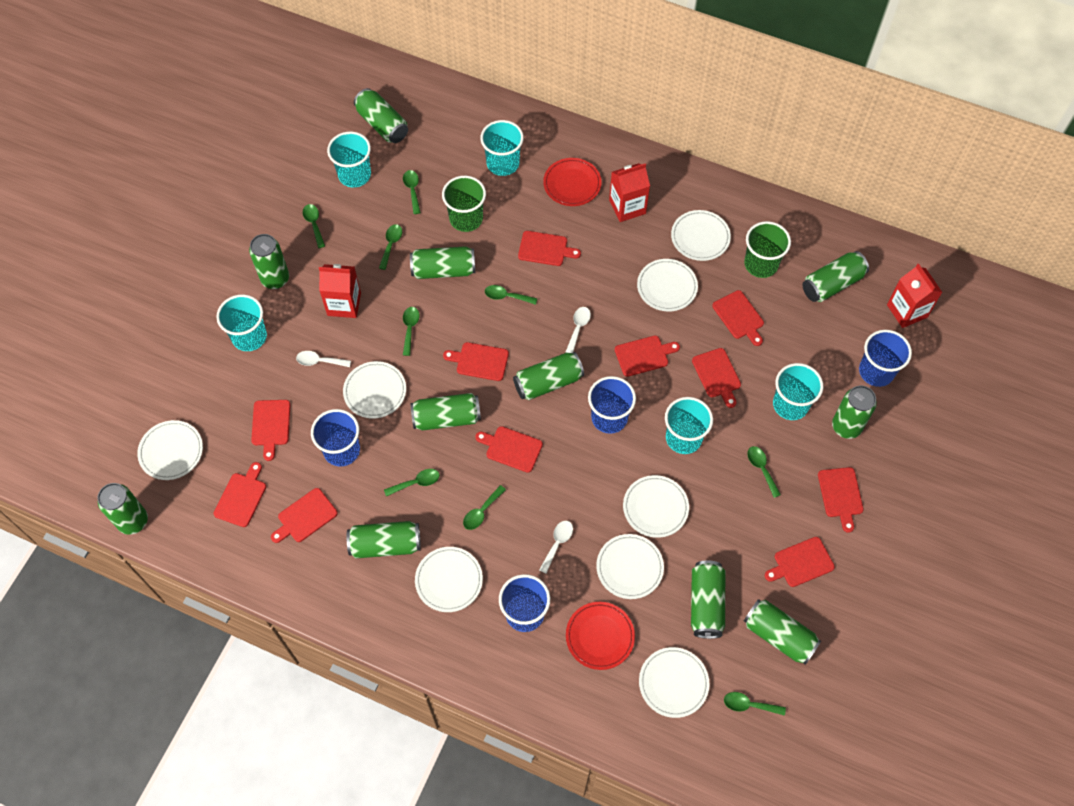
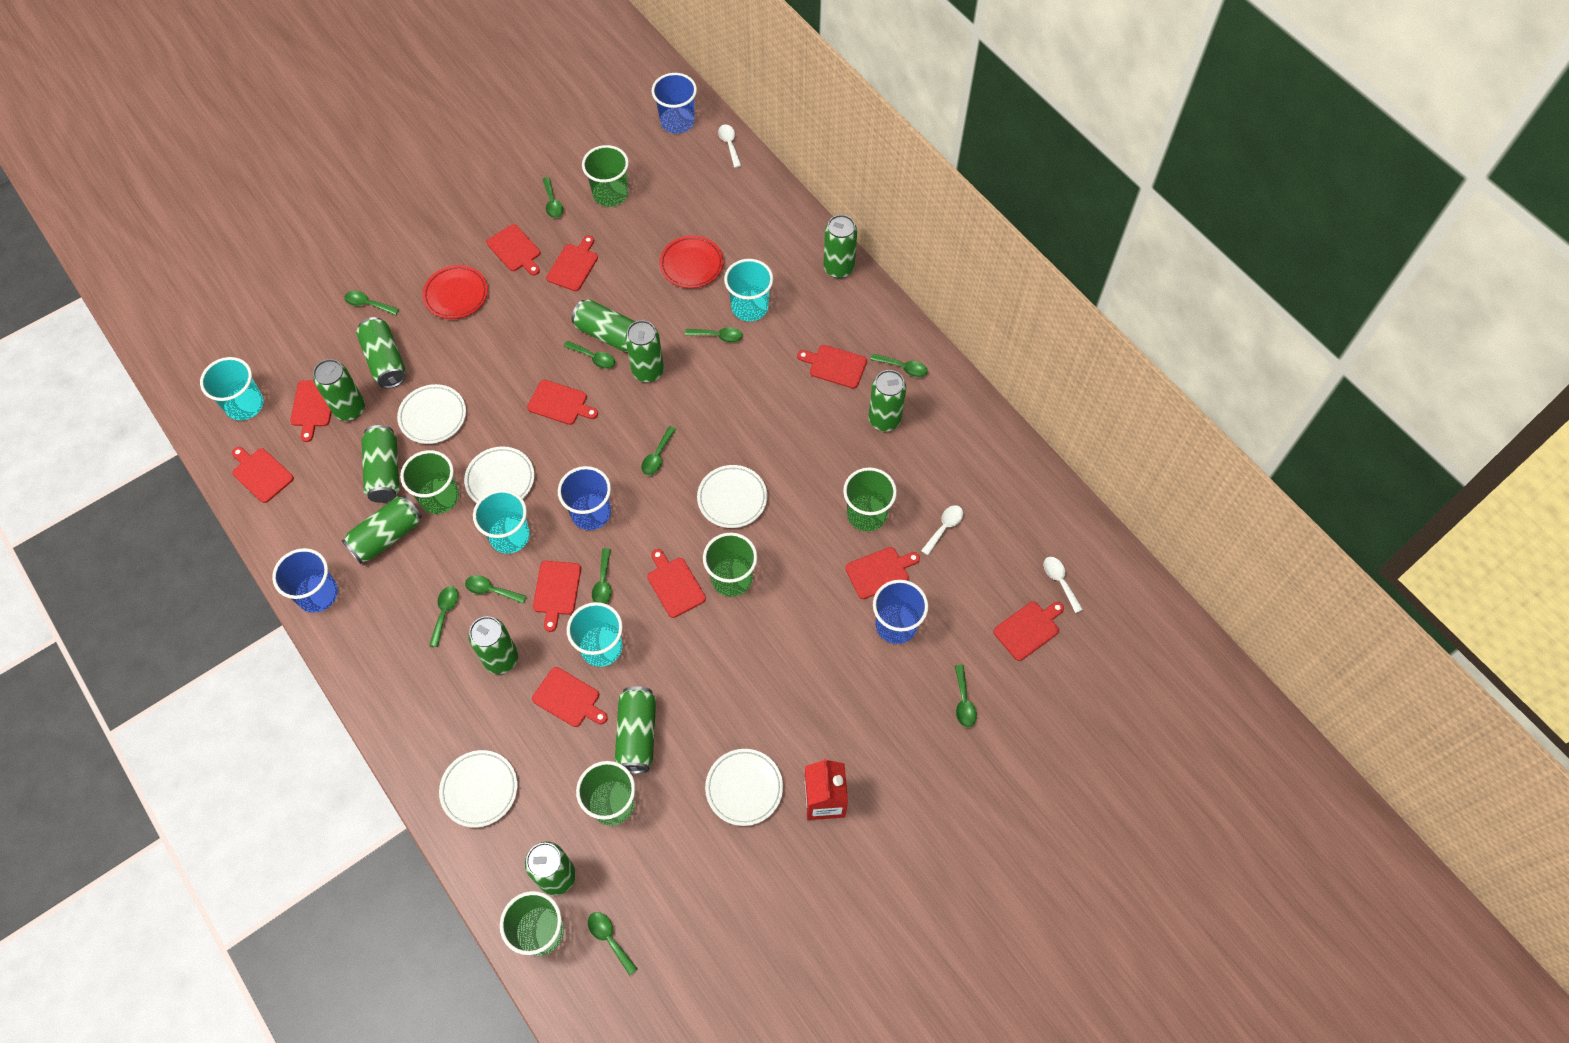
green cup: 2 -> 6
green spoon: 9 -> 11
red carton: 3 -> 1
turquoise cup: 5 -> 4
white plate: 8 -> 5

